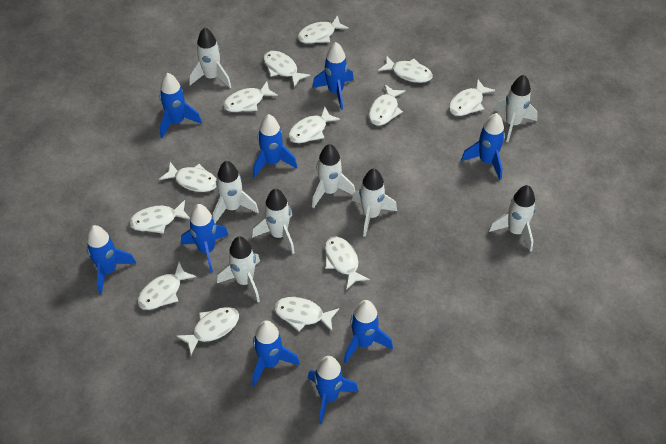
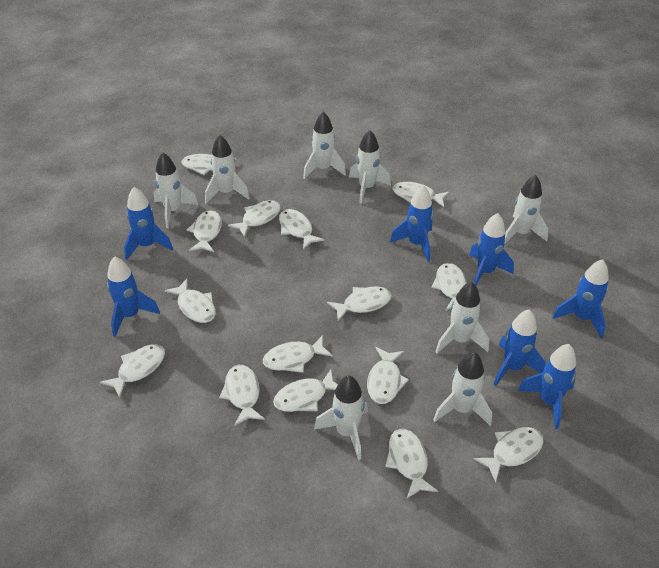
blue rocket: 9 -> 7
white fish: 13 -> 15

